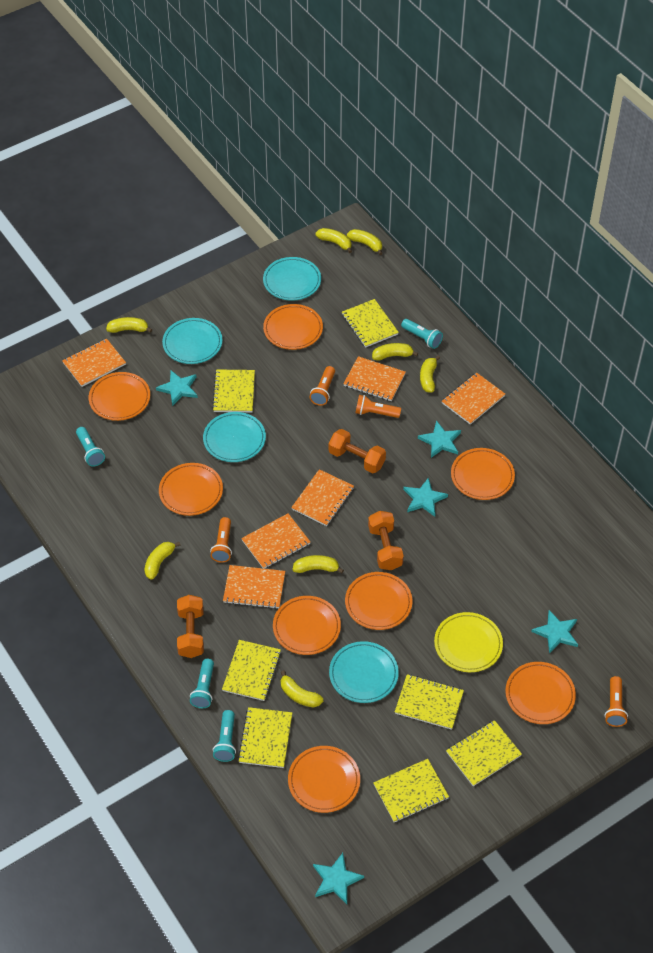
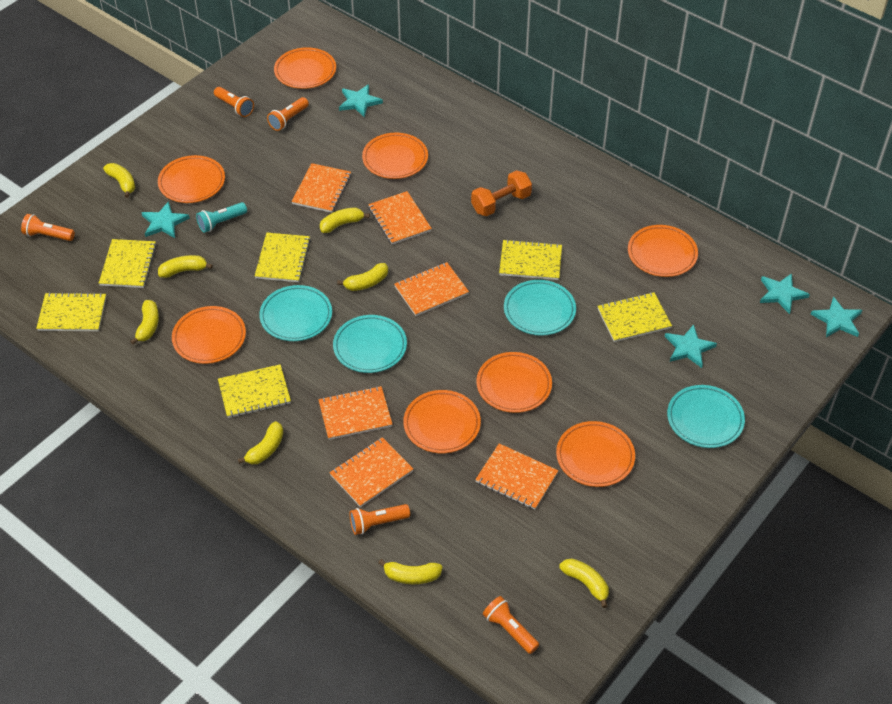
orange dumbbell: 3 -> 1
orange flashlight: 4 -> 5
turquoise flashlight: 4 -> 1
yellow notebook: 7 -> 6
yellow plate: 1 -> 0

